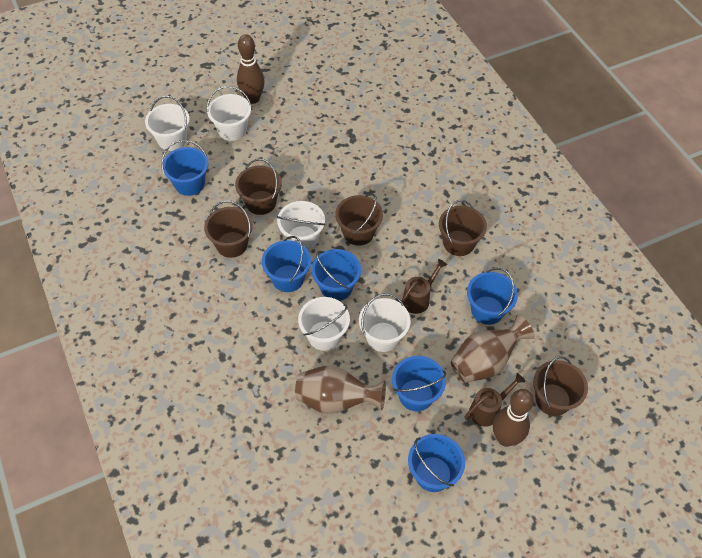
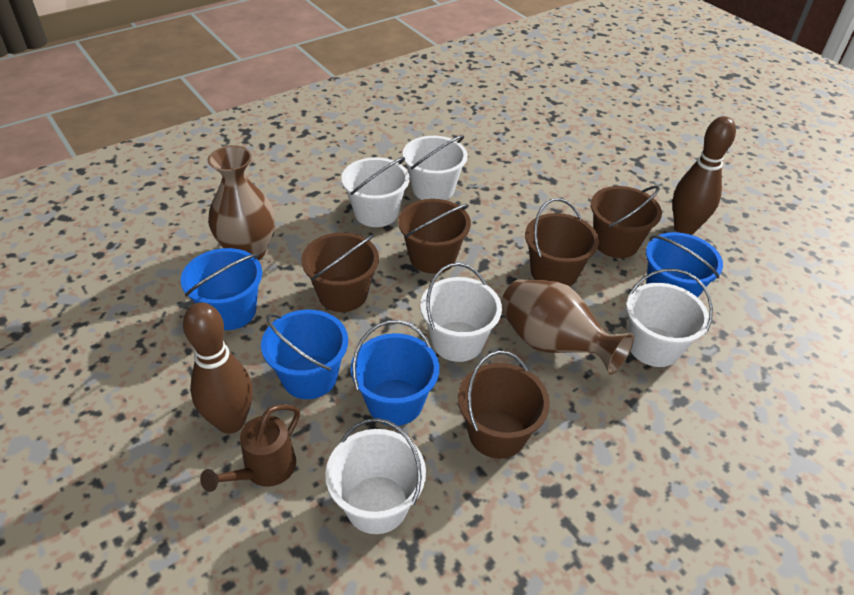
blue bucket: 6 -> 4
brown watering can: 2 -> 1

